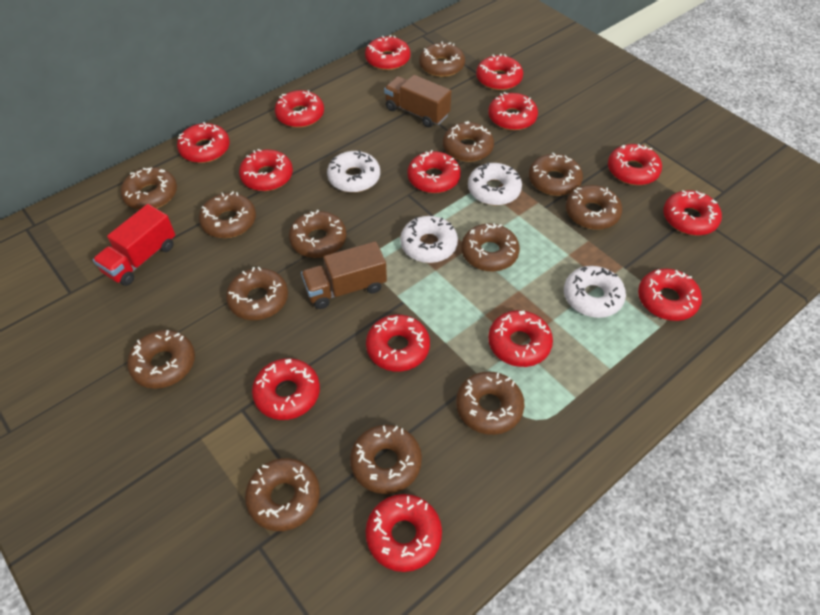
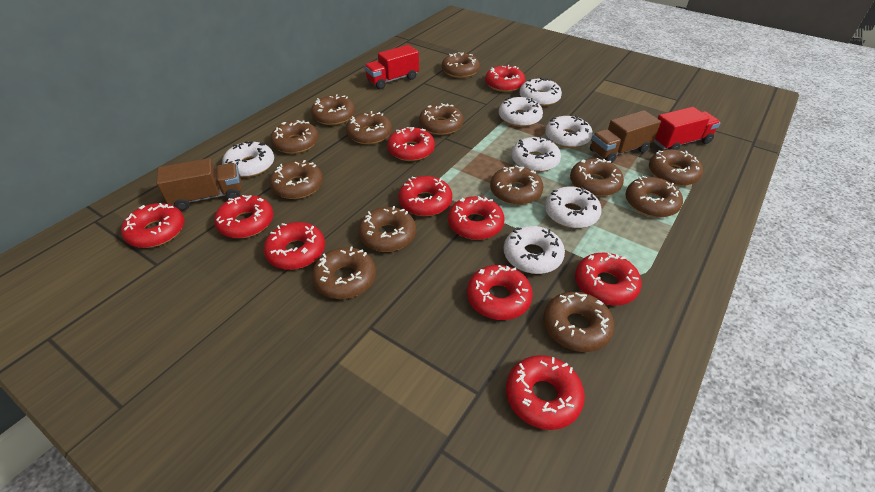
red donut: 14 -> 10
red truck: 1 -> 2
white donut: 4 -> 7

